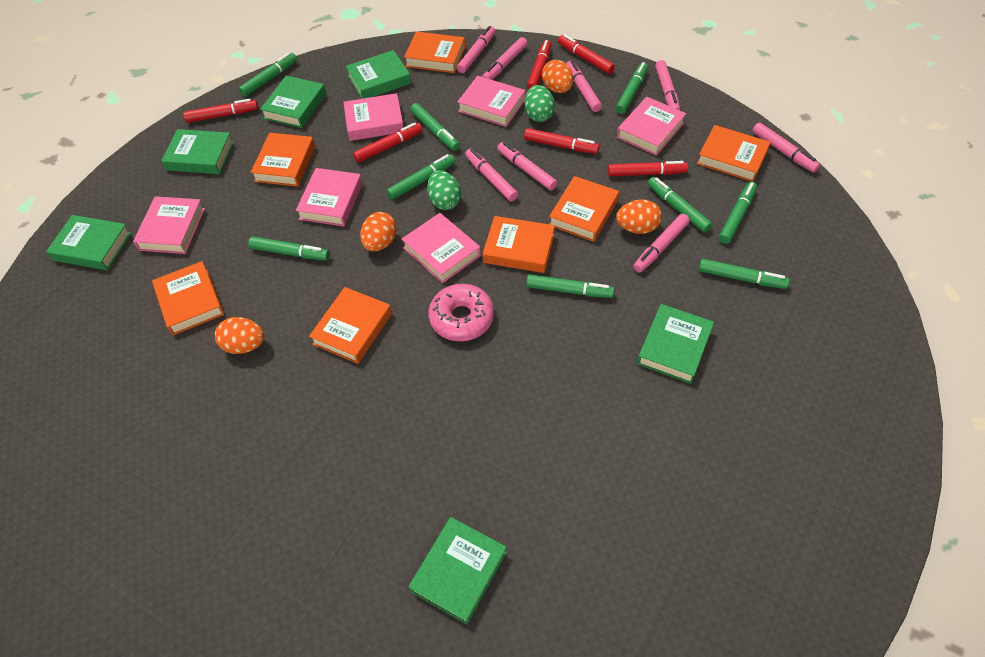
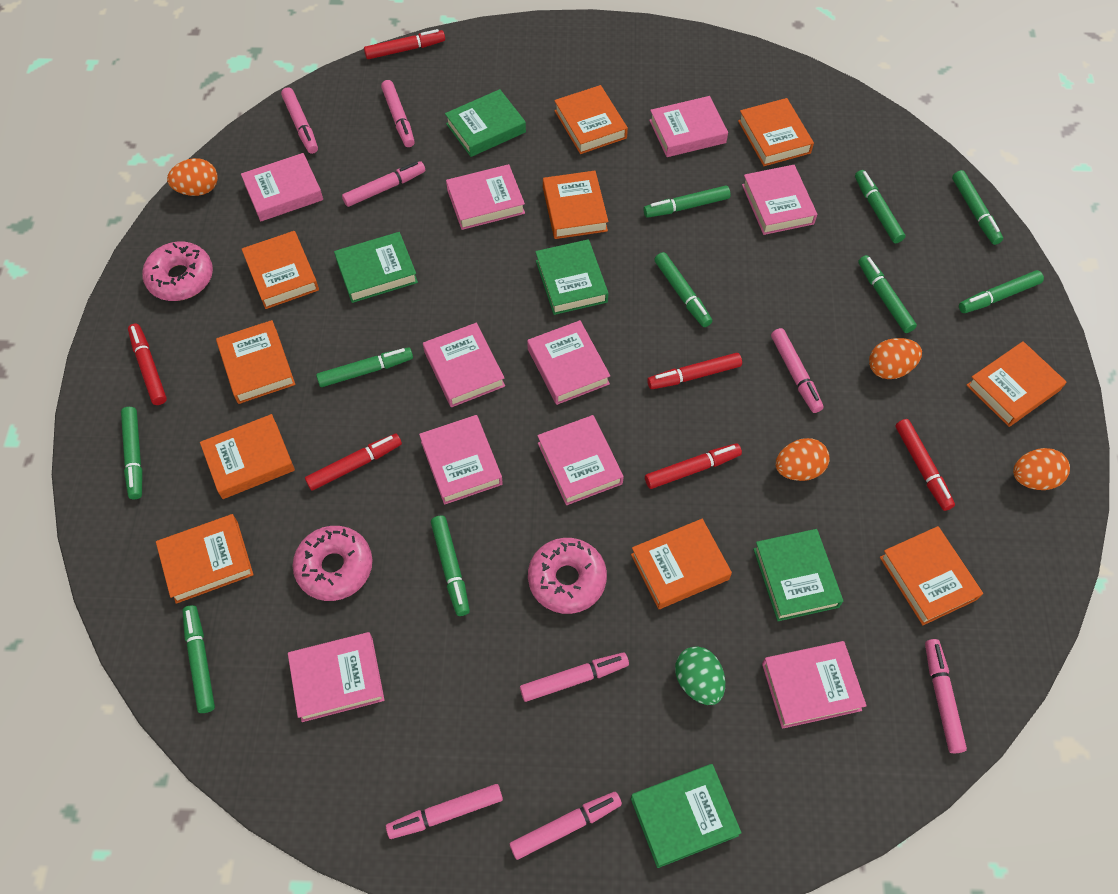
green book: 6 -> 5
green egg: 2 -> 1
green marker: 9 -> 10
orange book: 7 -> 10
pink book: 6 -> 10
pink donut: 1 -> 3

